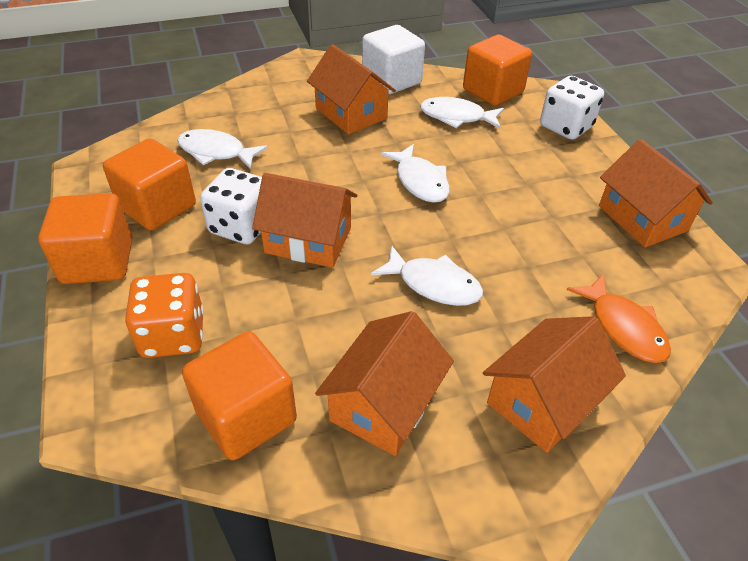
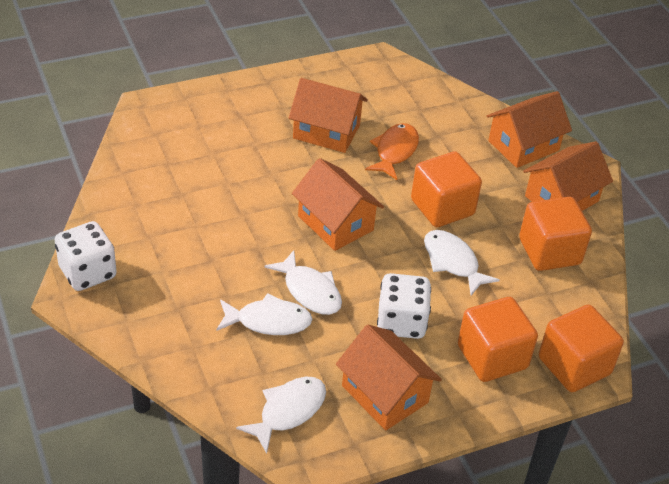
orange dice: 1 -> 0
white cube: 1 -> 0

